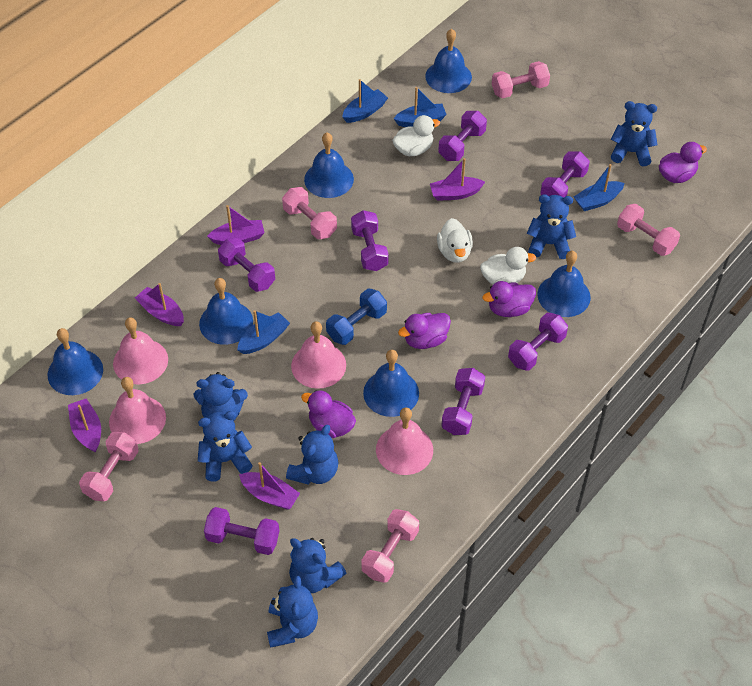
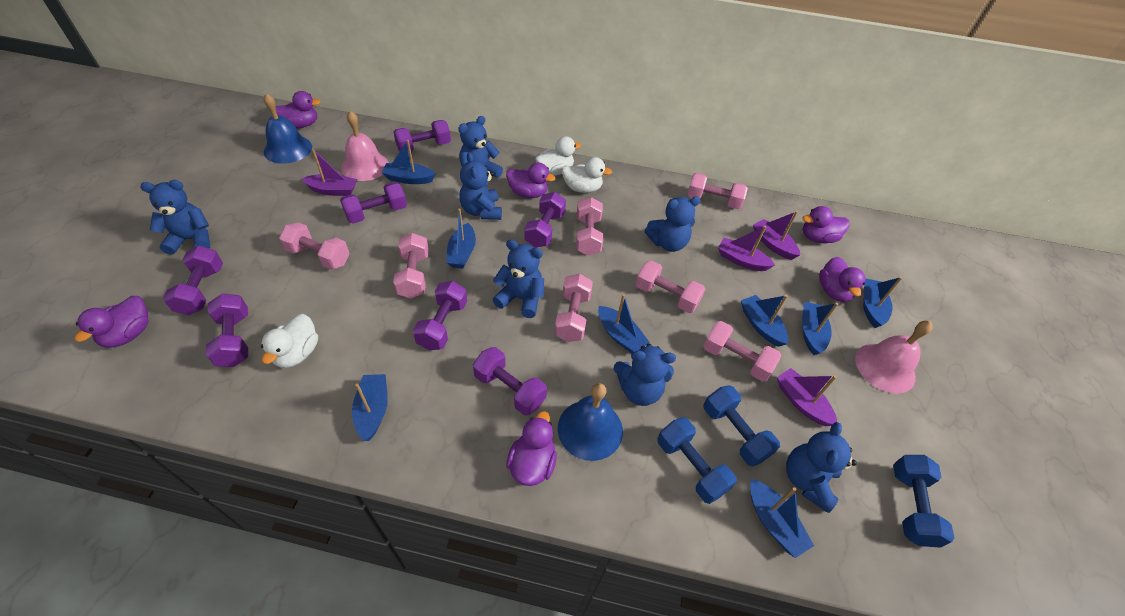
blue bell: 6 -> 2
blue boat: 4 -> 8
blue dumbbell: 1 -> 3
pink bell: 4 -> 2
pink dumbbell: 5 -> 7
purple boat: 5 -> 4
purple duck: 4 -> 6

